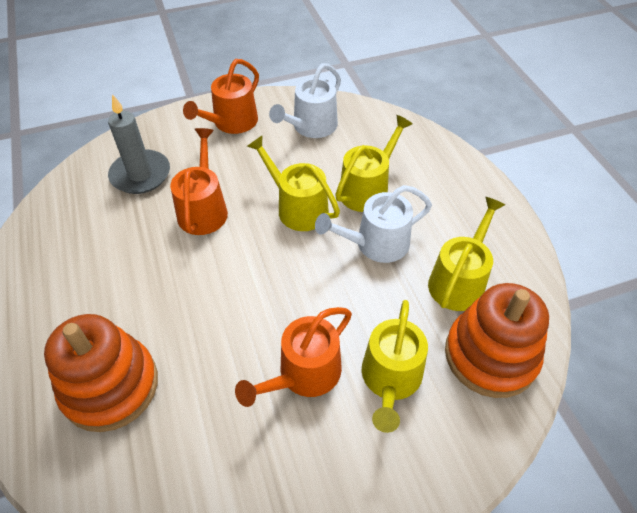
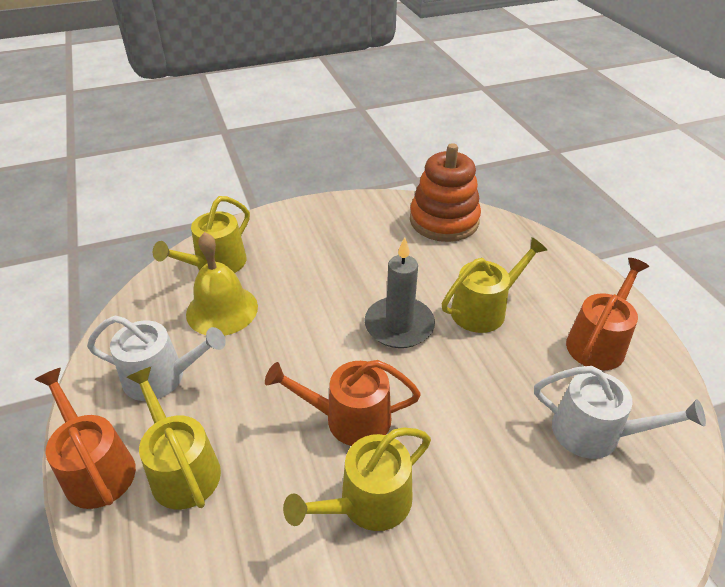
orange stacking toy: 2 -> 1
yellow bell: 0 -> 1

